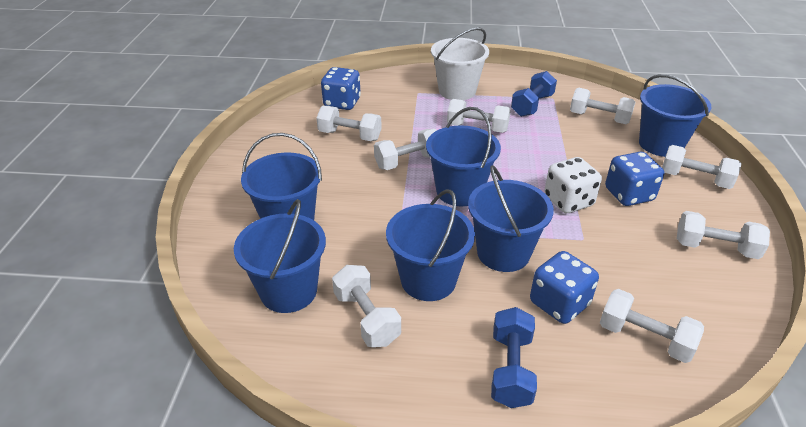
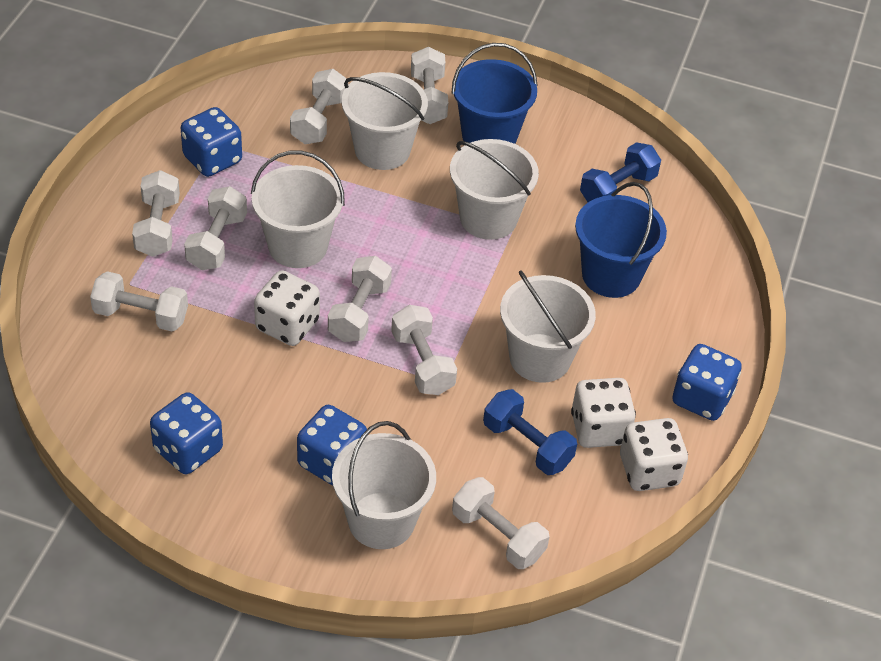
blue bucket: 6 -> 2
blue dice: 3 -> 4
white bucket: 1 -> 5
white dice: 1 -> 3

